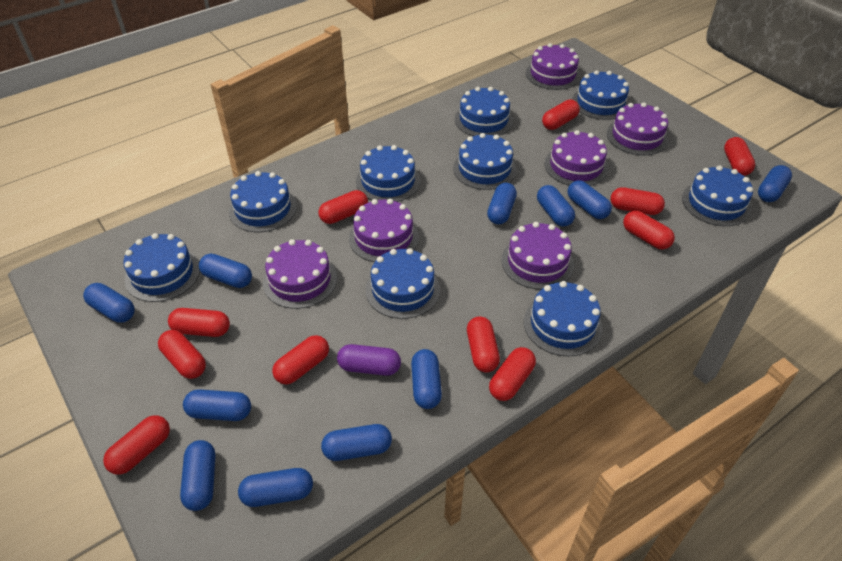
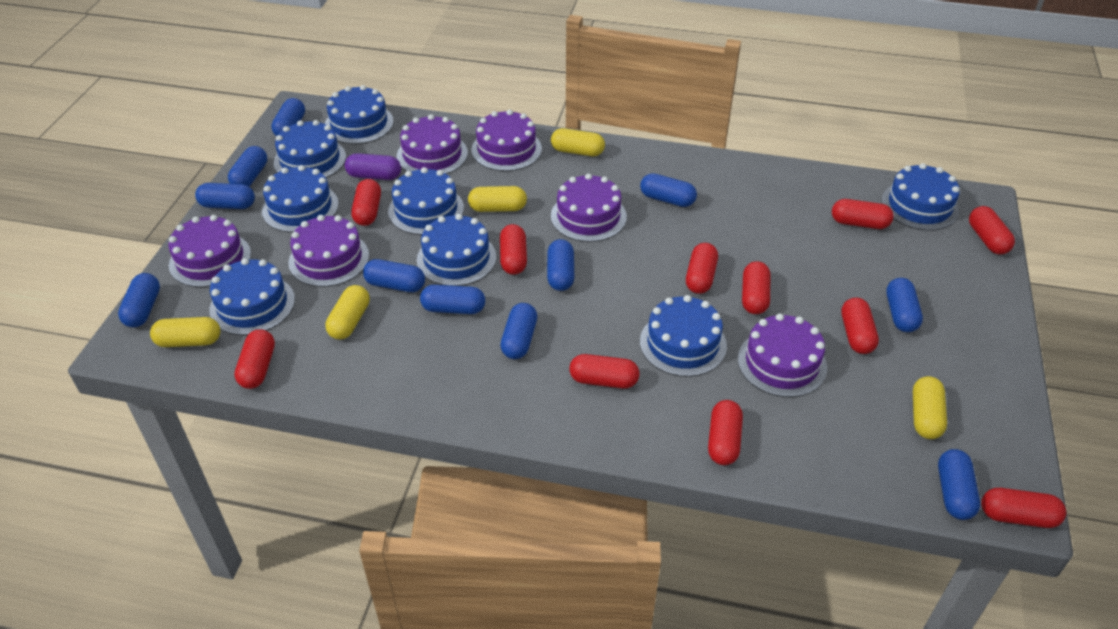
blue cake: 9 -> 8
yellow capsule: 0 -> 5

